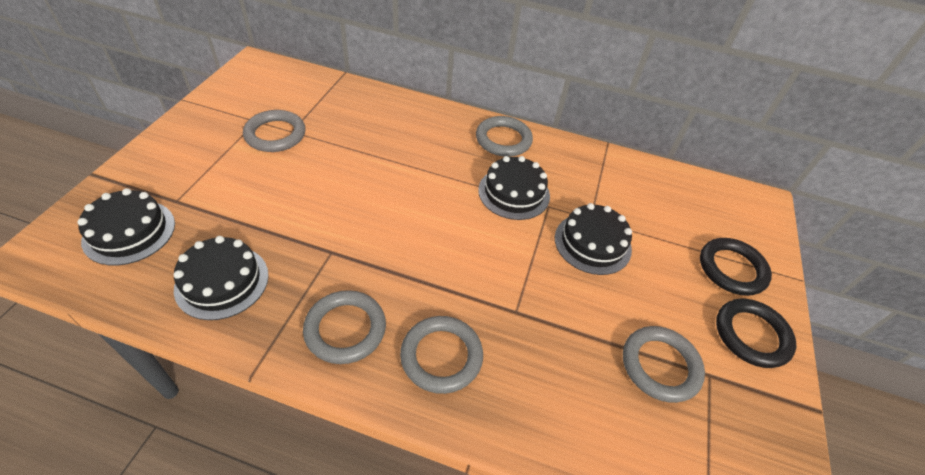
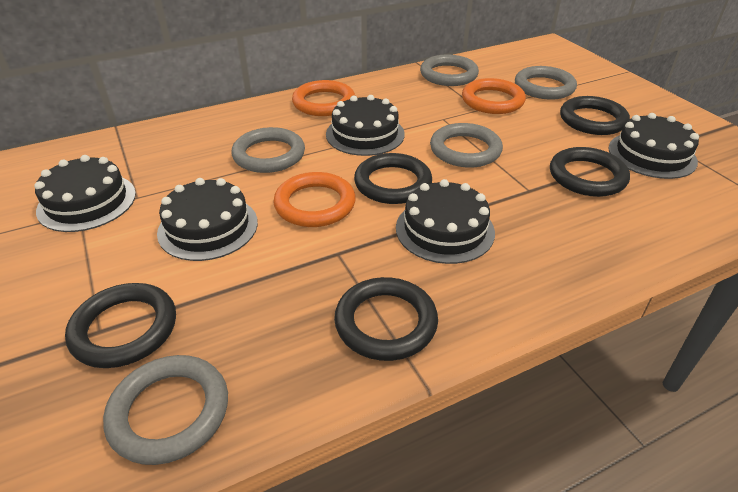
black cake: 4 -> 5
black ring: 2 -> 5
orange ring: 0 -> 3

